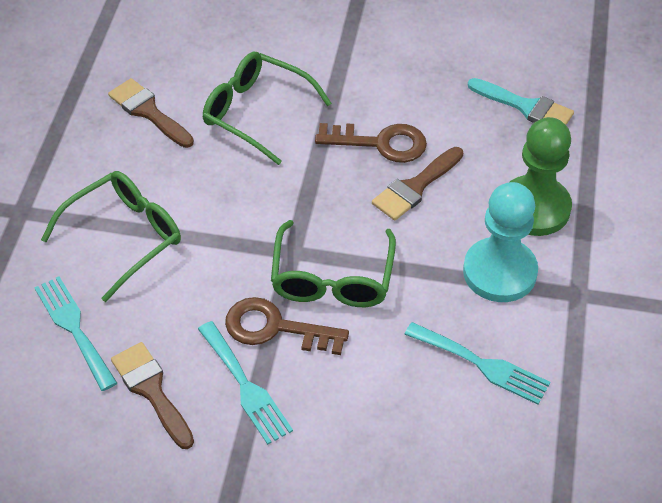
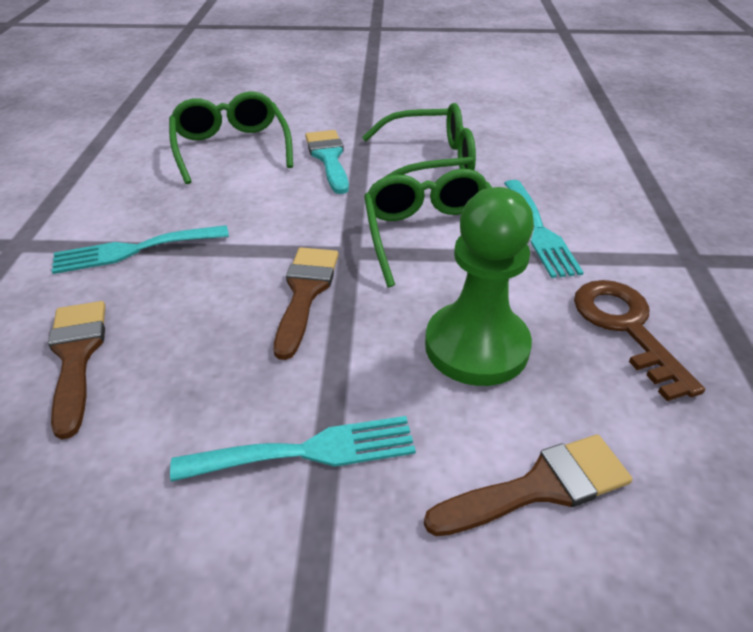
brown key: 2 -> 1
turquoise pawn: 1 -> 0

